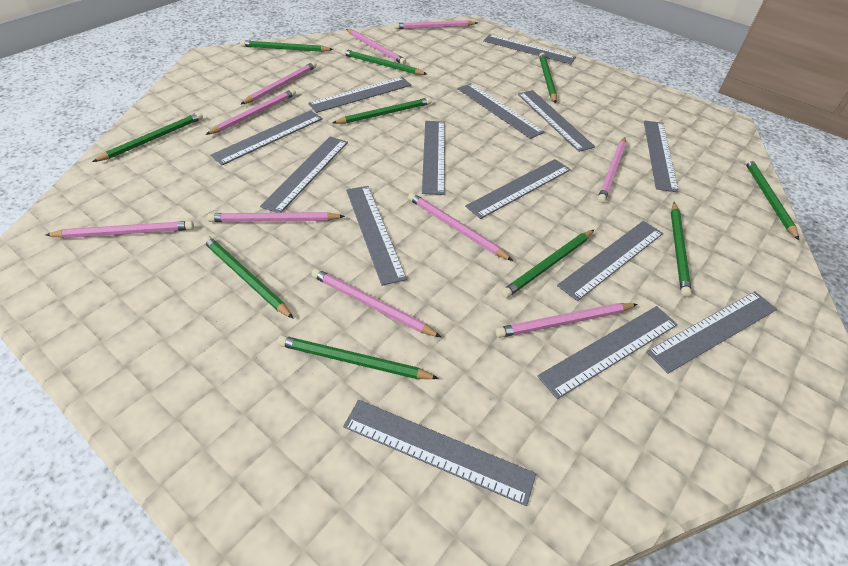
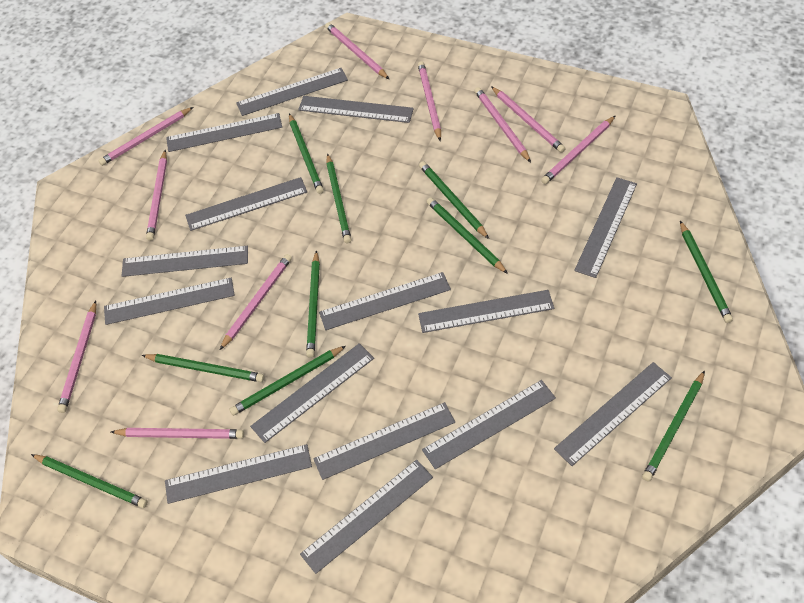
grey ruler: 14 -> 15

